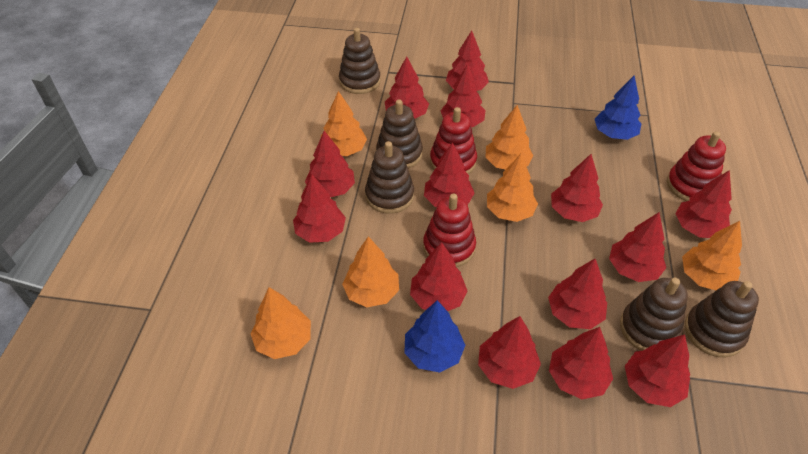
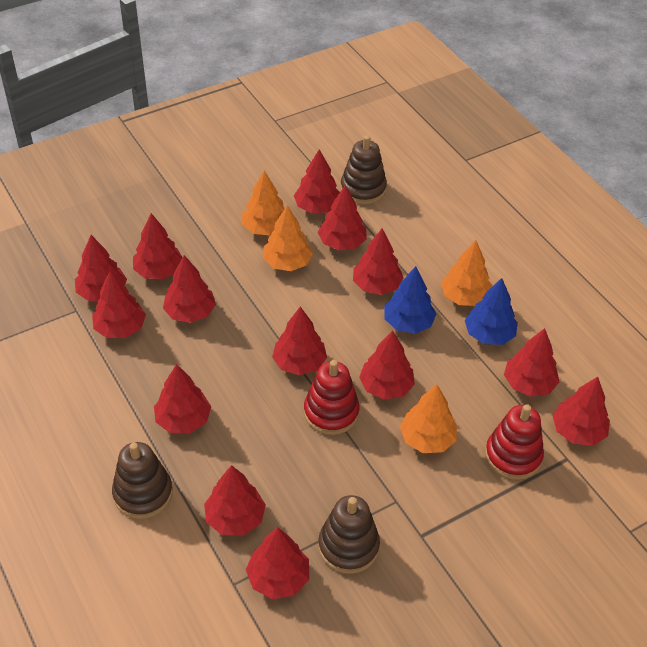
brown stacking toy: 5 -> 3
orange tree: 6 -> 4
red stacking toy: 3 -> 2

